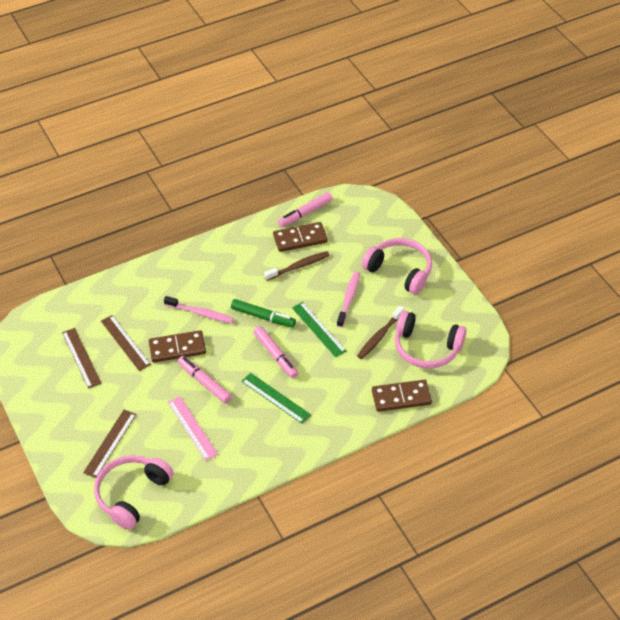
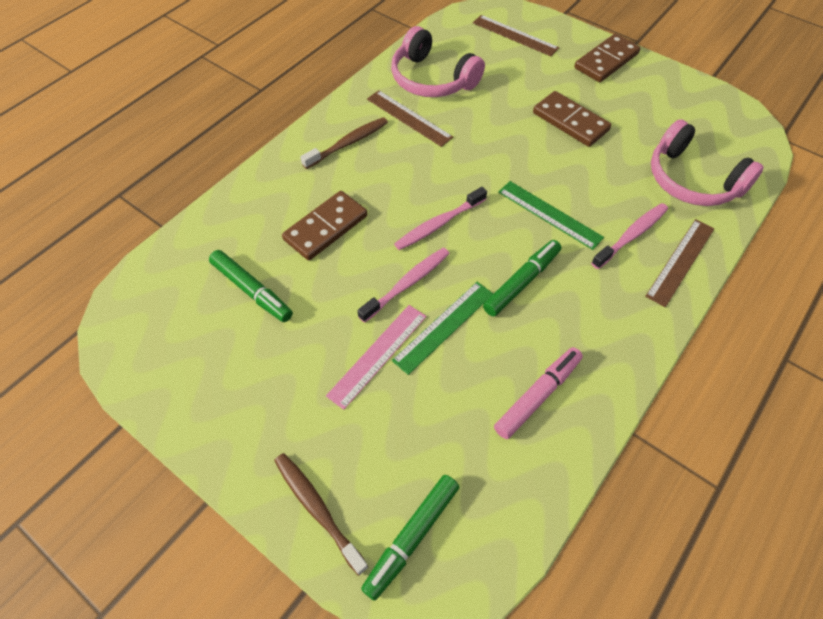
green marker: 1 -> 3
pink headphones: 3 -> 2
pink marker: 3 -> 1
pink toothbrush: 2 -> 3

